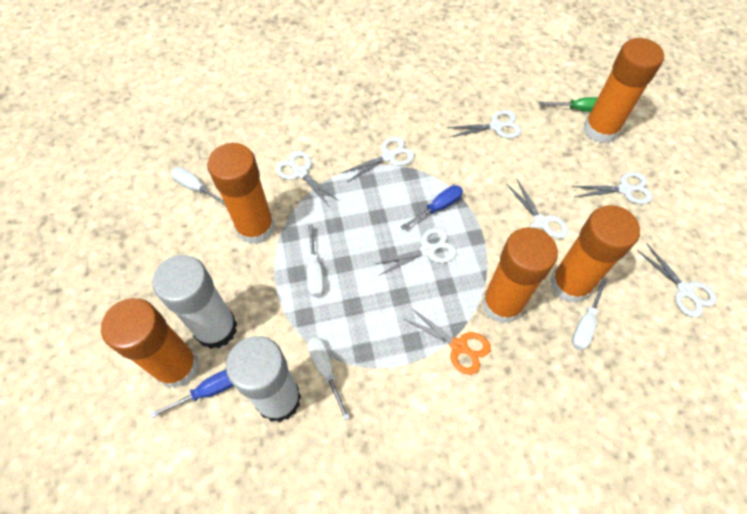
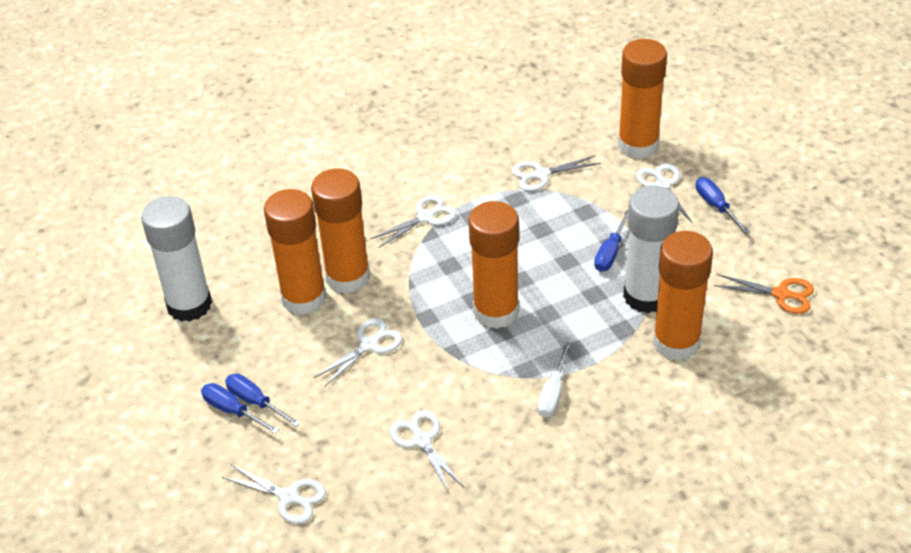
blue screwdriver: 2 -> 4
green screwdriver: 1 -> 0
white scissors: 7 -> 6
white screwdriver: 4 -> 1

